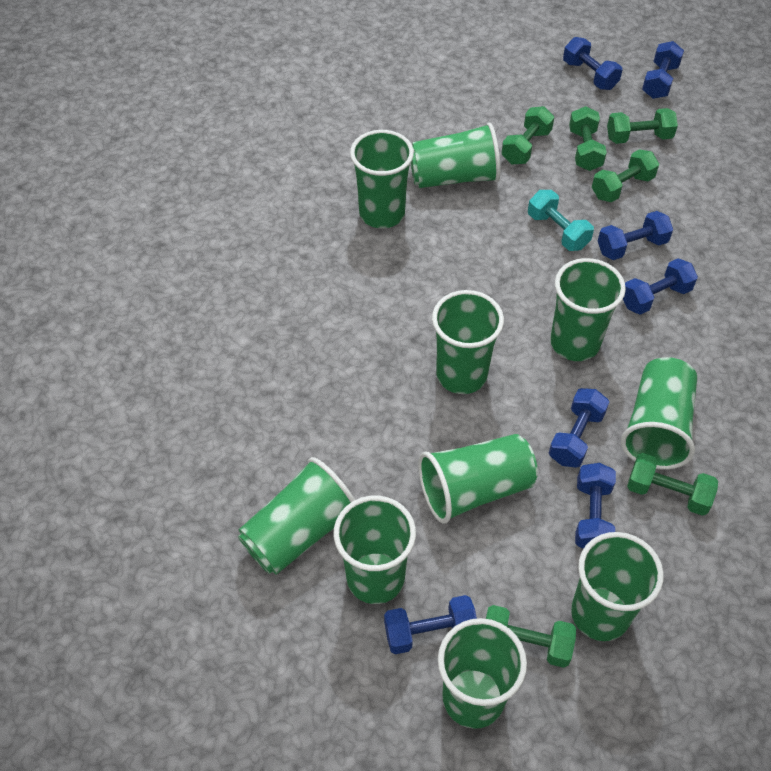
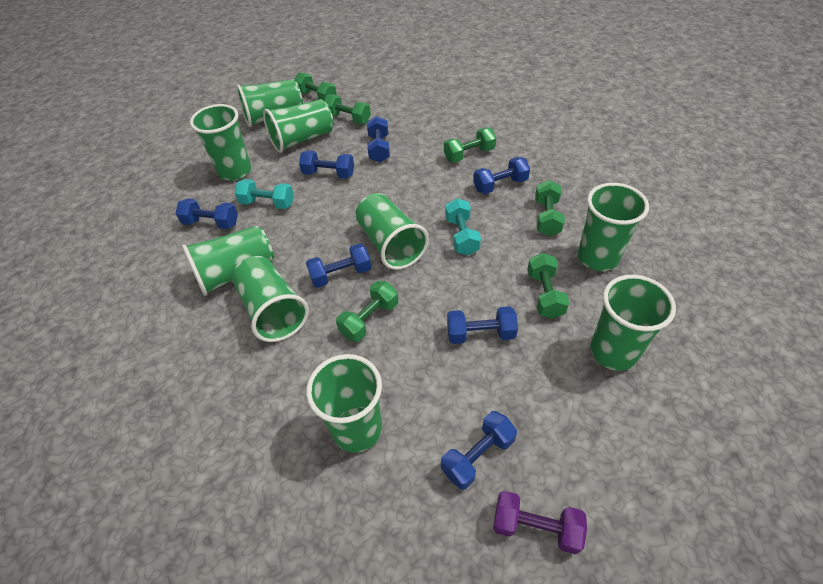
green cup: 10 -> 9
purple dumbbell: 0 -> 1
turquoise dumbbell: 1 -> 2

